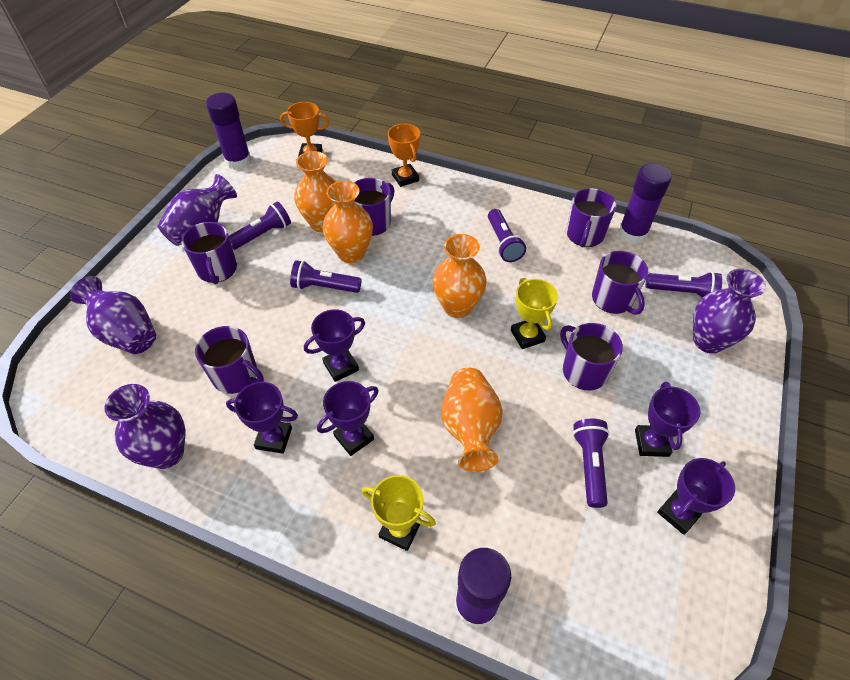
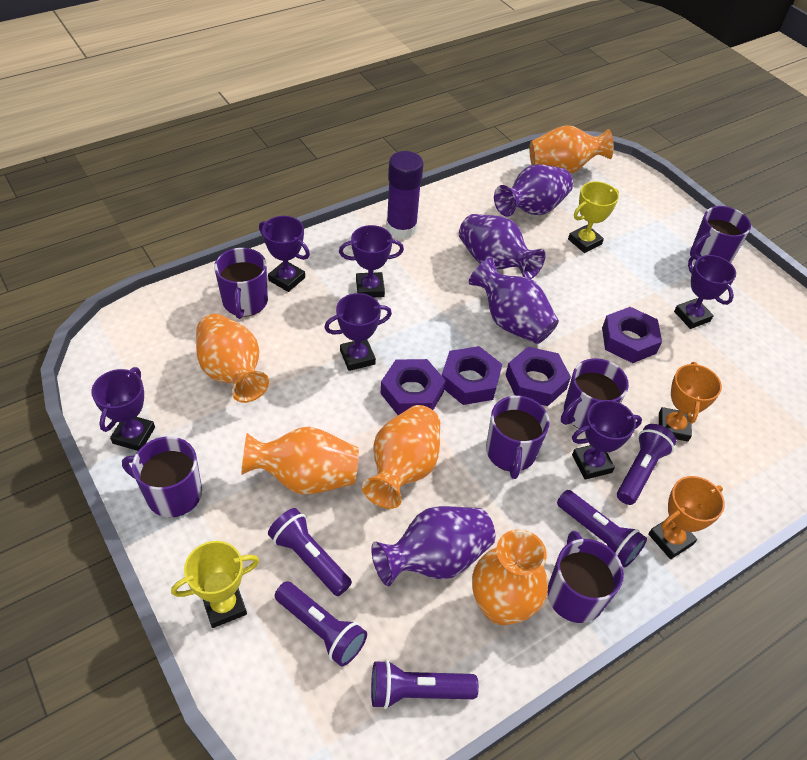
orange vase: 4 -> 5
purple glue stick: 3 -> 1
purple nut: 0 -> 4
purple trophy: 5 -> 6

